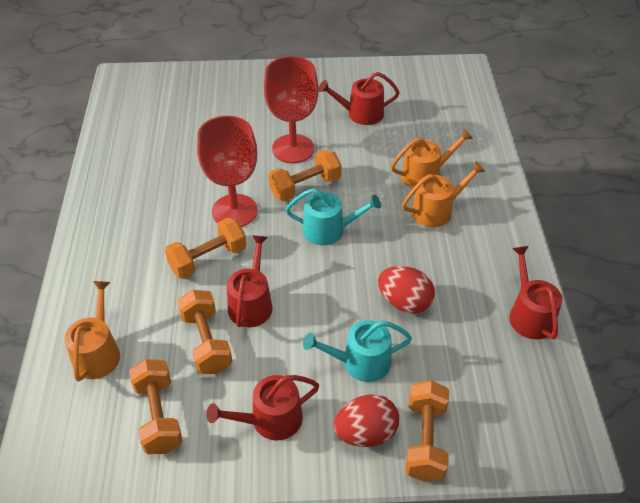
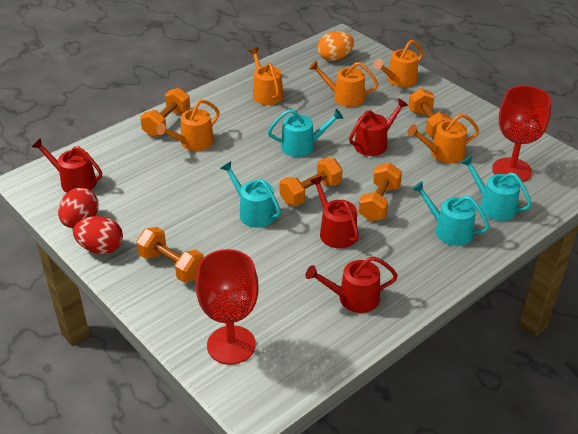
orange egg: 0 -> 1
orange watering can: 3 -> 5
turquoise watering can: 2 -> 4

